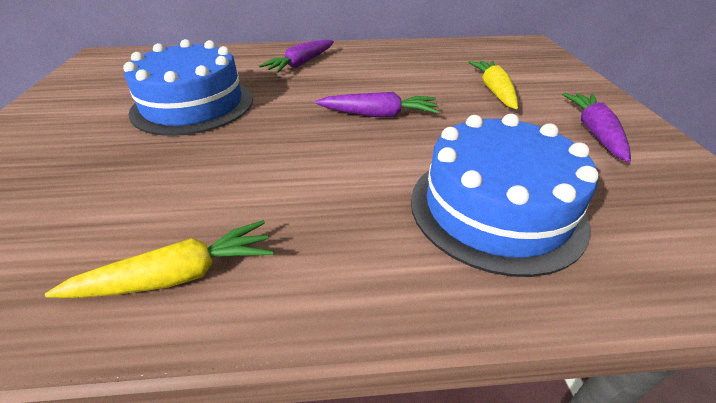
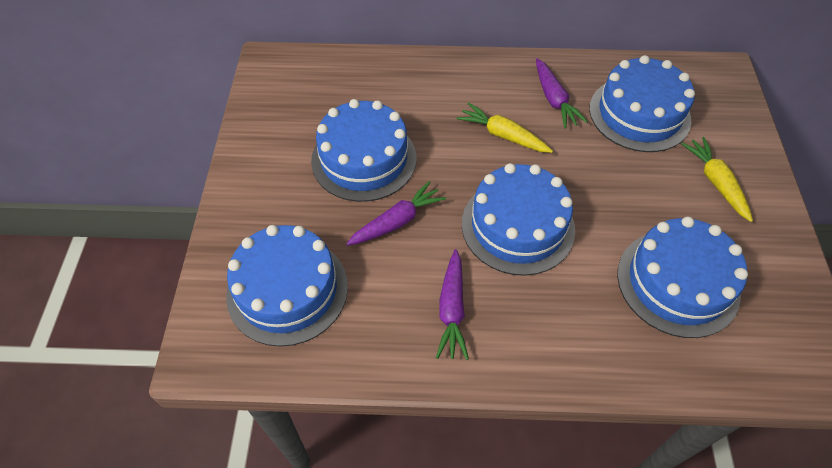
blue cake: 2 -> 5

